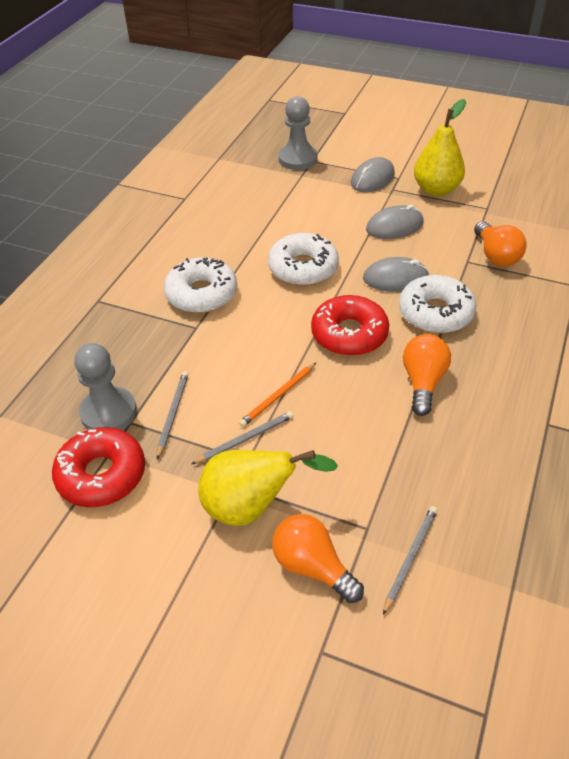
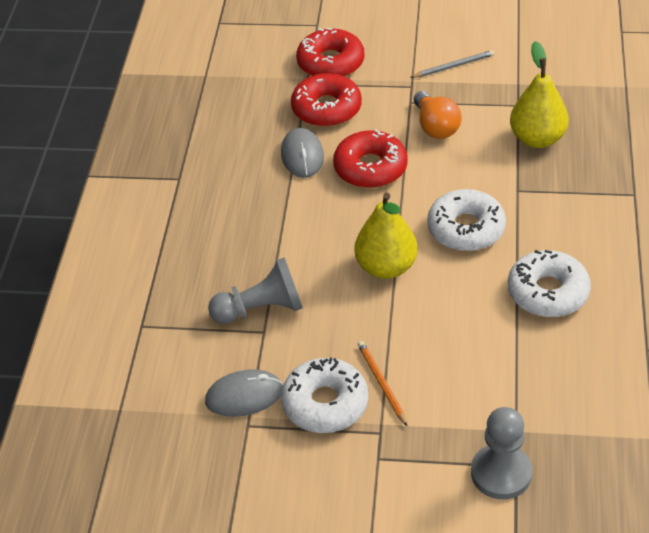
grey mouse: 3 -> 2
grey pencil: 3 -> 1
orange light bulb: 3 -> 1
red donut: 2 -> 3

